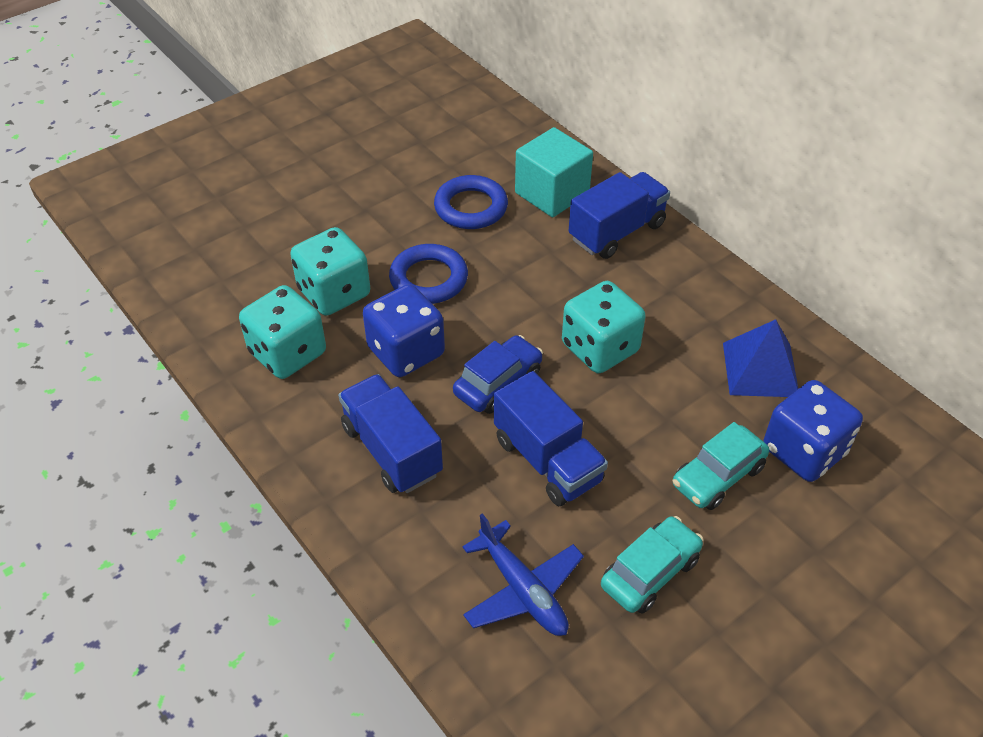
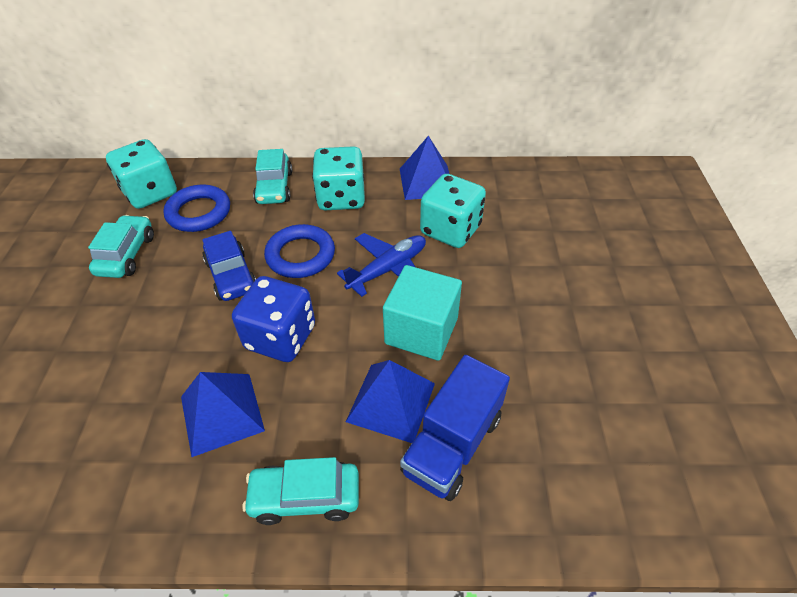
blue dice: 2 -> 1
blue pyramid: 1 -> 3
blue truck: 3 -> 1
turquoise car: 2 -> 3

